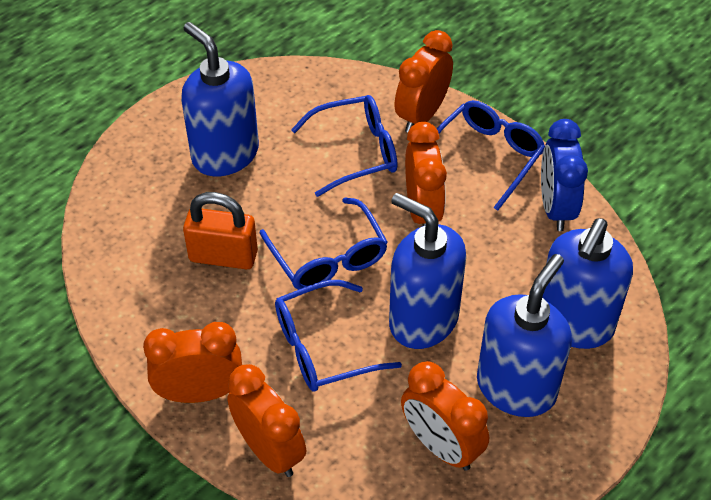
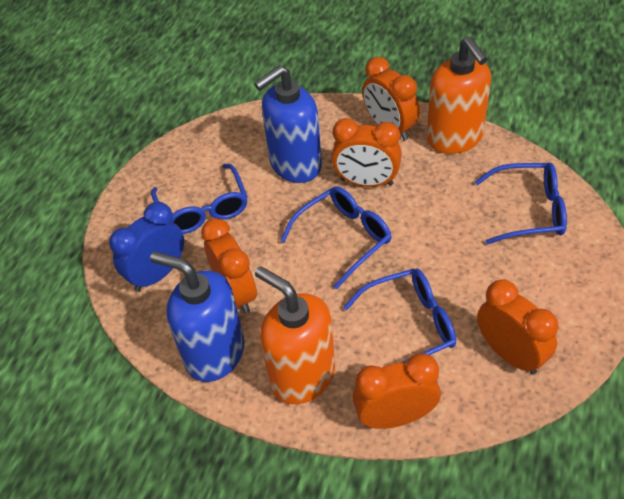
blue soap dispenser: 4 -> 2
orange padlock: 1 -> 0
orange soap dispenser: 0 -> 2

